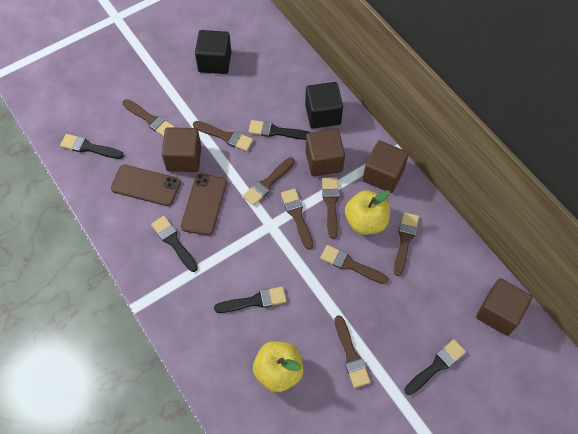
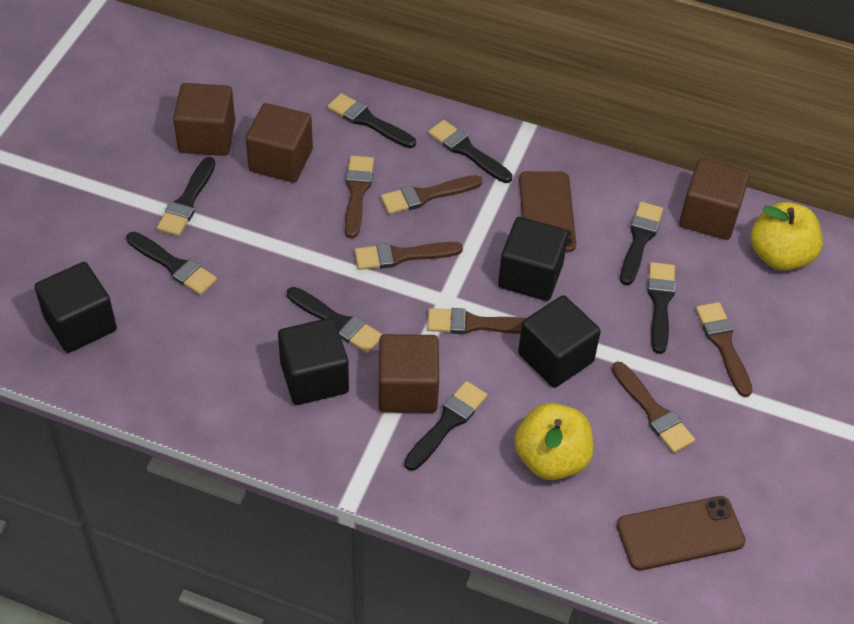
black brush: 5 -> 8
black cube: 2 -> 4
brown brush: 8 -> 6

